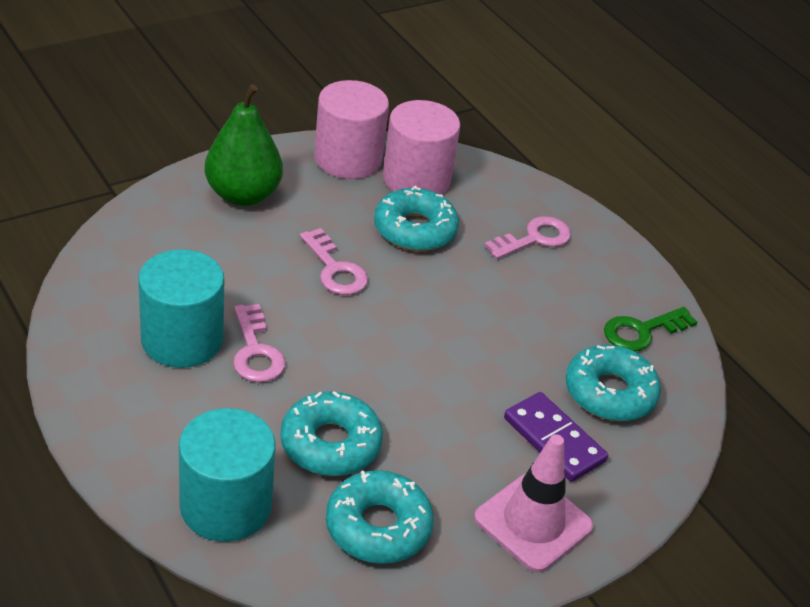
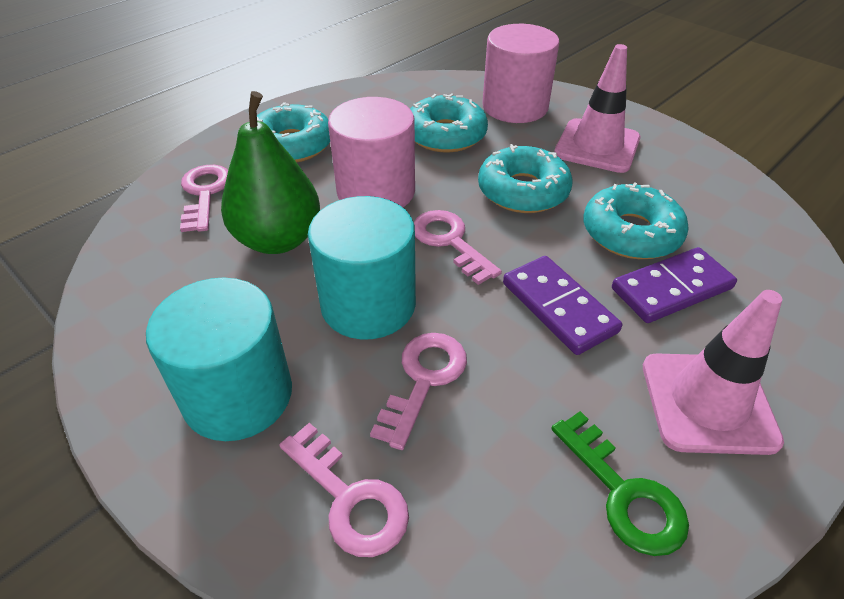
pink key: 3 -> 4
pink traffic cone: 1 -> 2
purple domino: 1 -> 2

